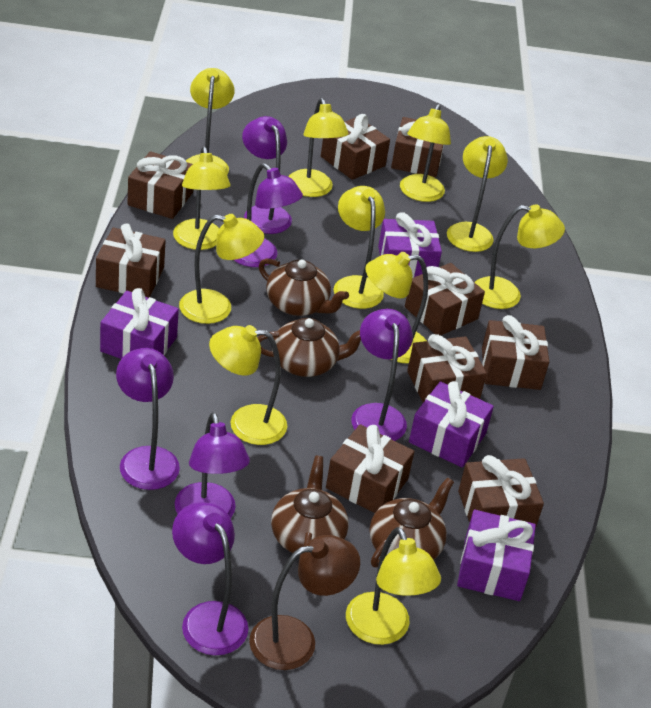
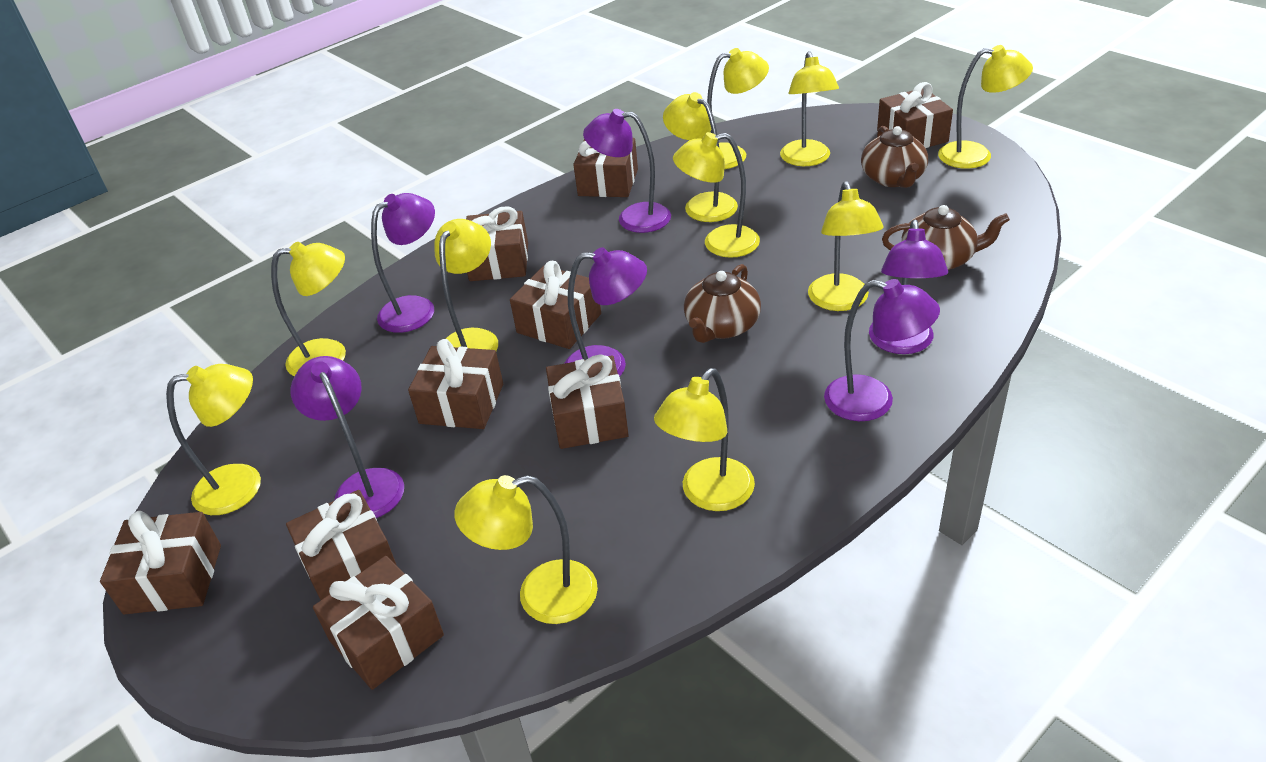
brown lamp: 1 -> 0
brown teapot: 4 -> 3
purple gift: 4 -> 0

